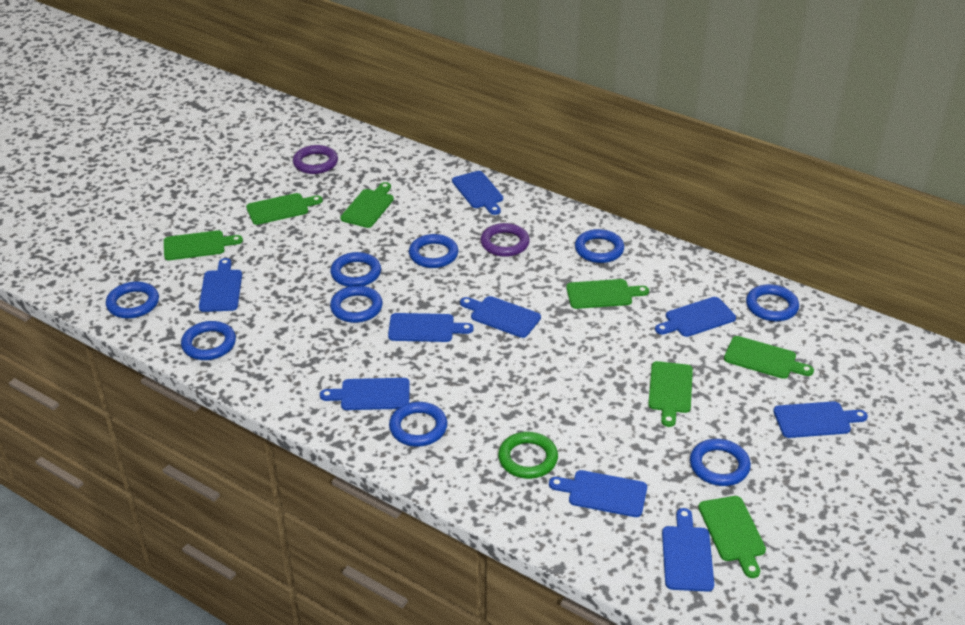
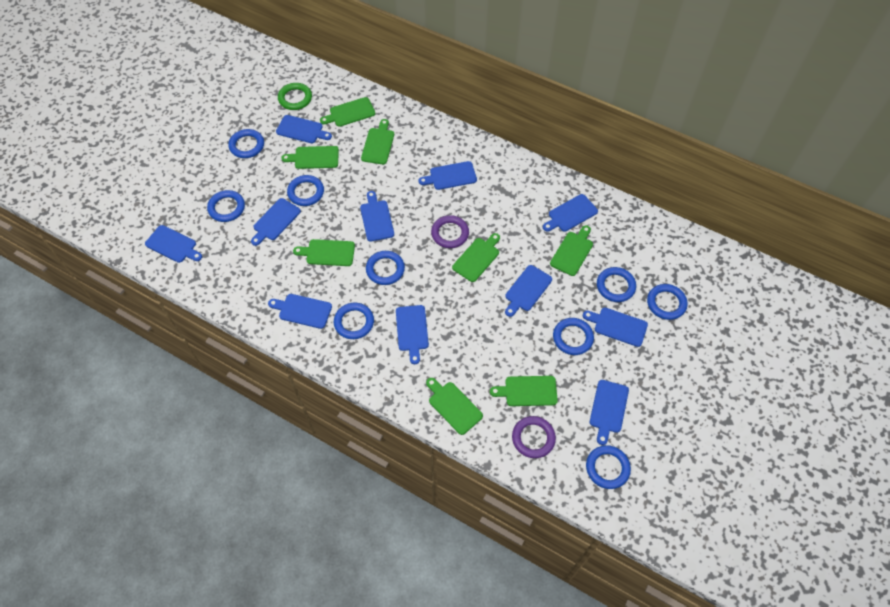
blue cutting board: 9 -> 11
green cutting board: 7 -> 8

